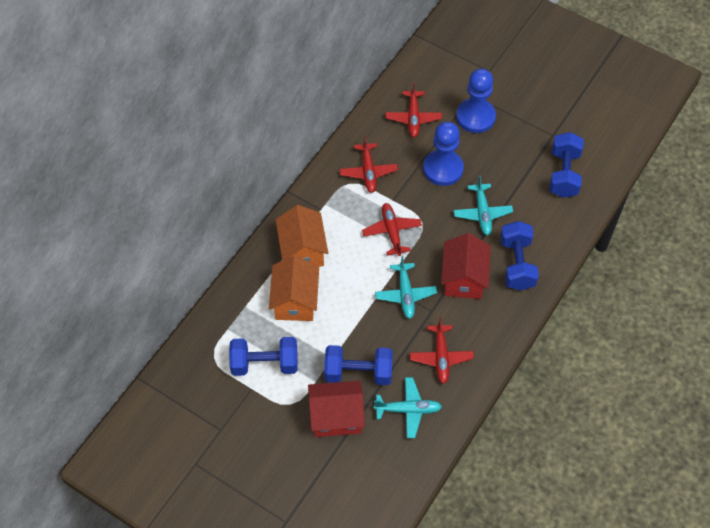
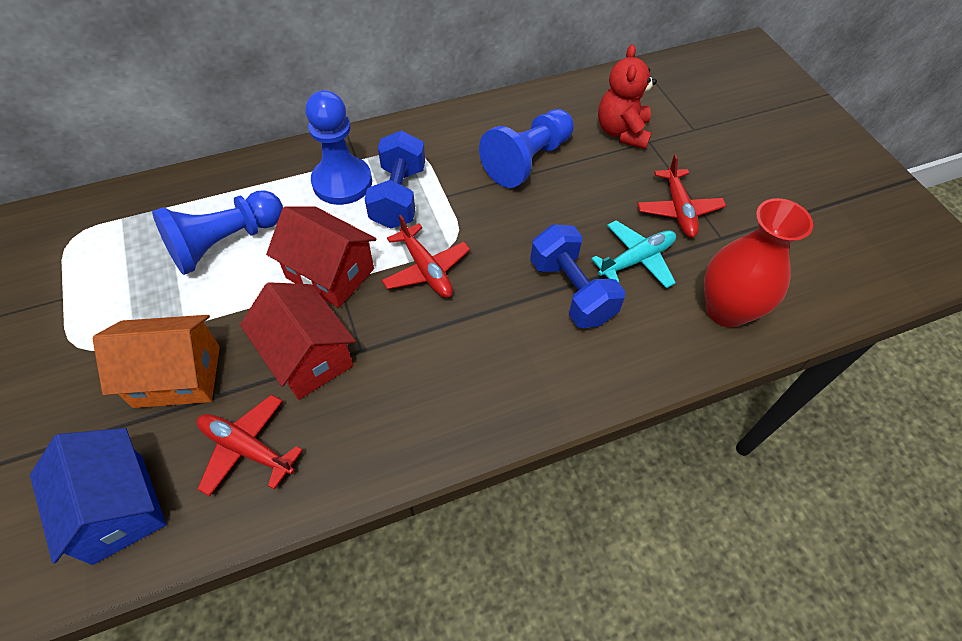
blue dumbbell: 4 -> 2
blue house: 0 -> 1
blue pawn: 2 -> 3
orange house: 2 -> 1
red plane: 4 -> 3
red teddy bear: 0 -> 1
red vase: 0 -> 1
turquoise plane: 3 -> 1

